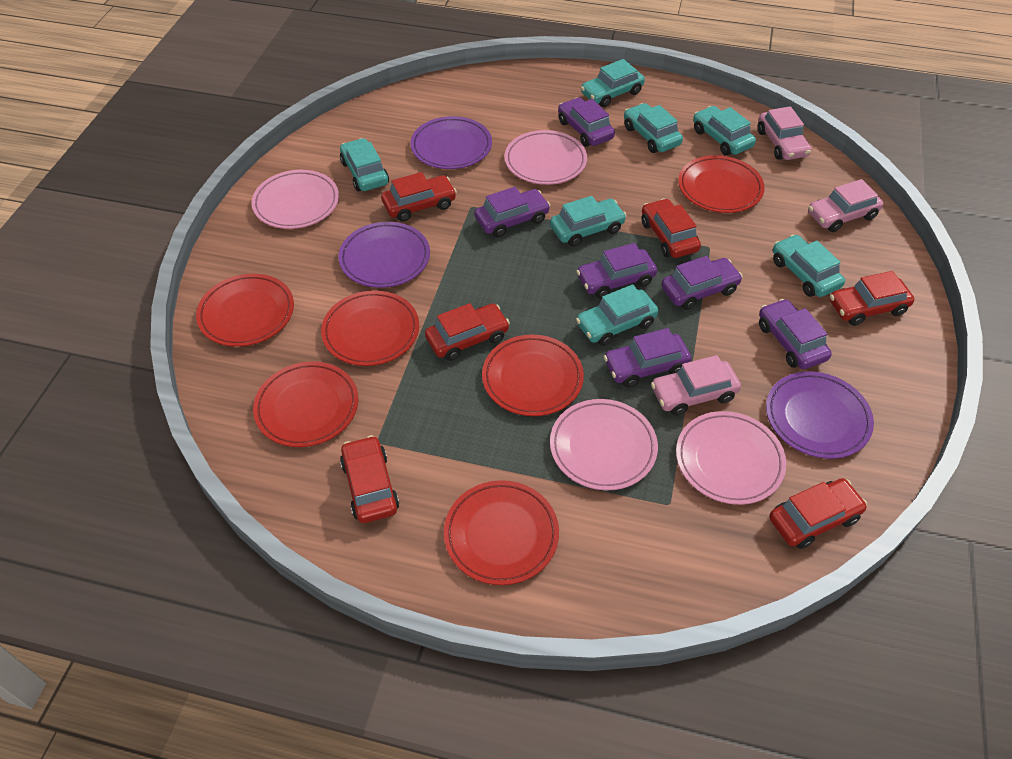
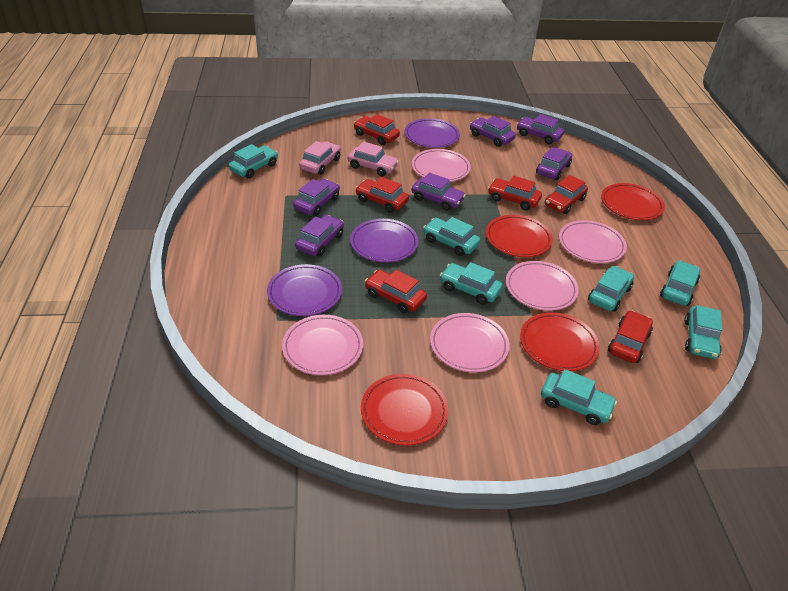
pink car: 3 -> 2
pink plate: 4 -> 5
red plate: 6 -> 4

